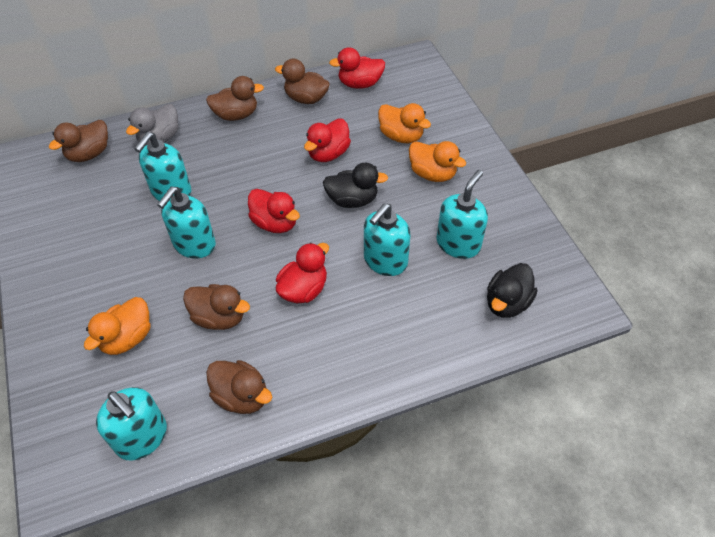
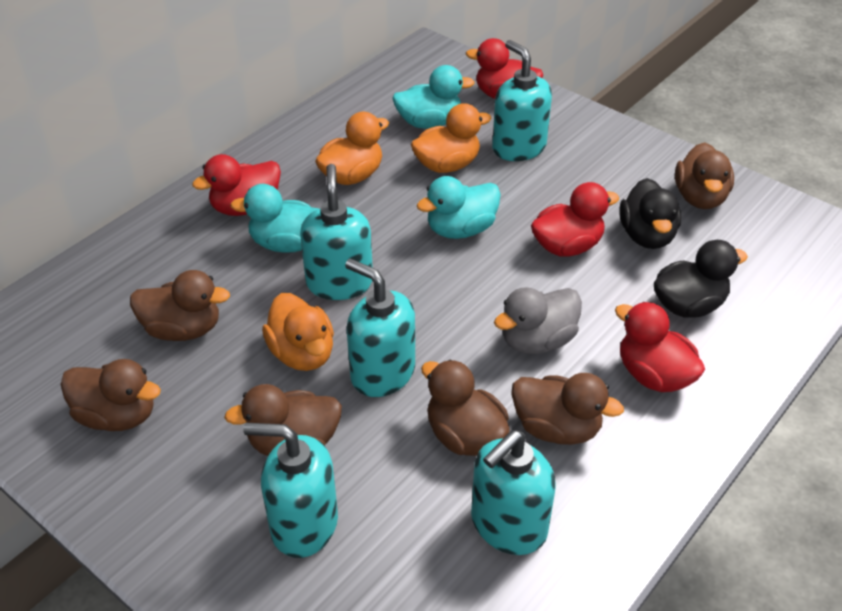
brown duck: 5 -> 6
turquoise duck: 0 -> 3

